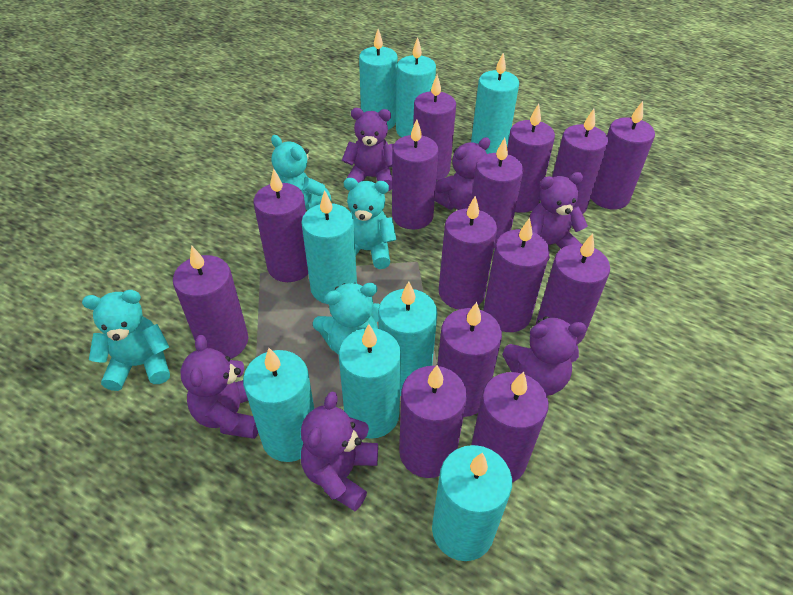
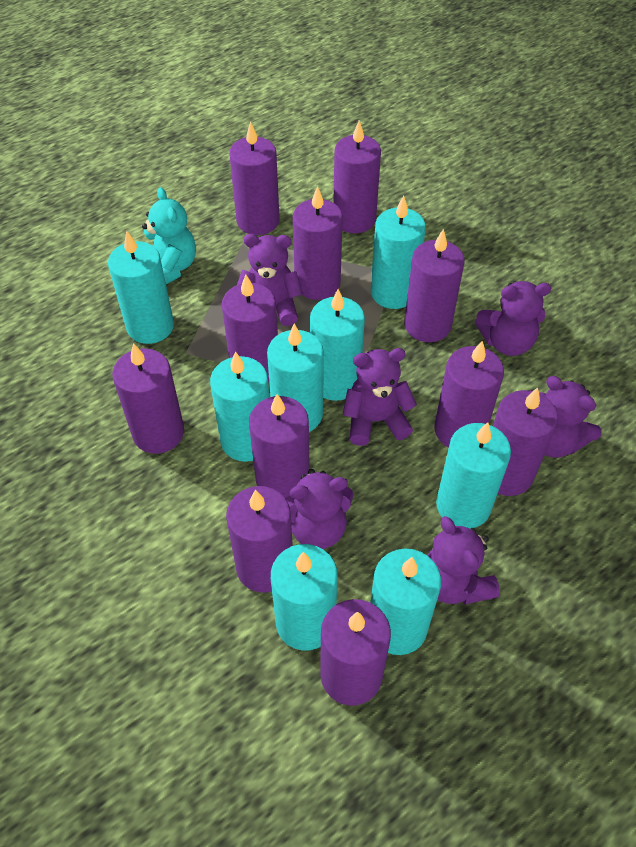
purple candle: 14 -> 11
turquoise teddy bear: 4 -> 1

